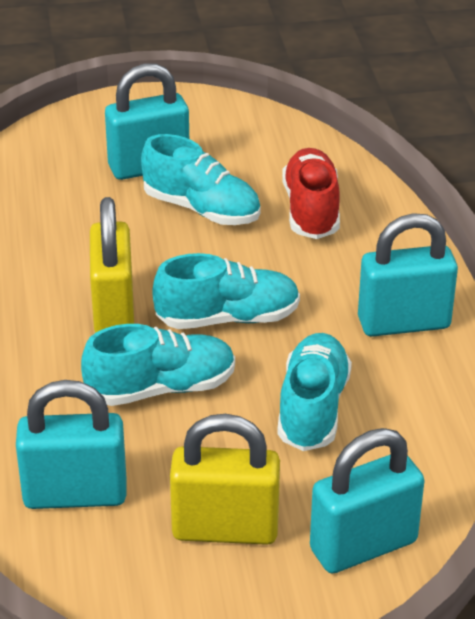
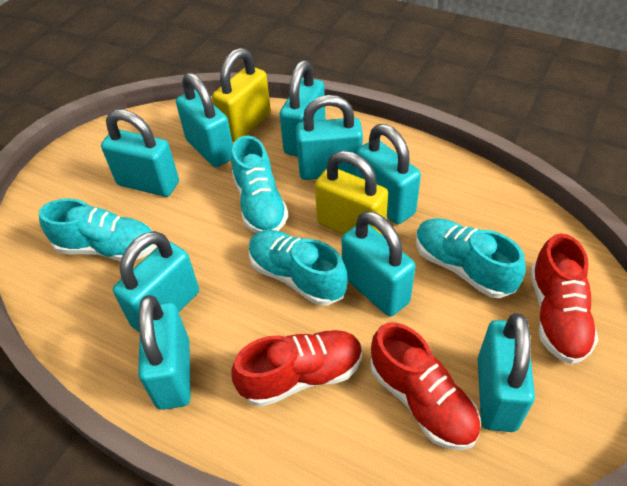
red shoe: 1 -> 3
turquoise padlock: 4 -> 9

